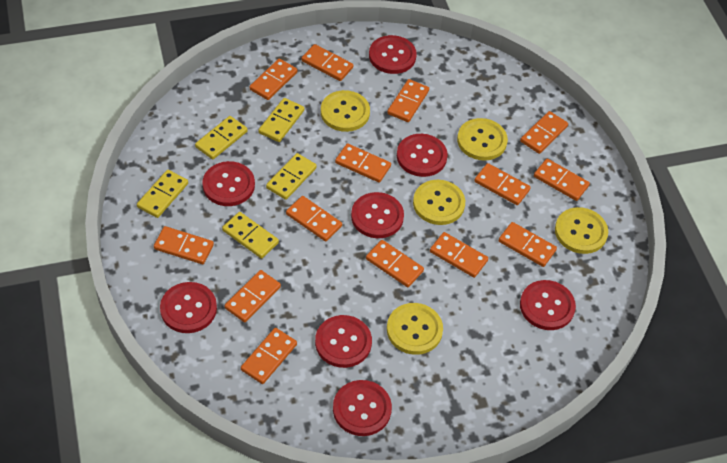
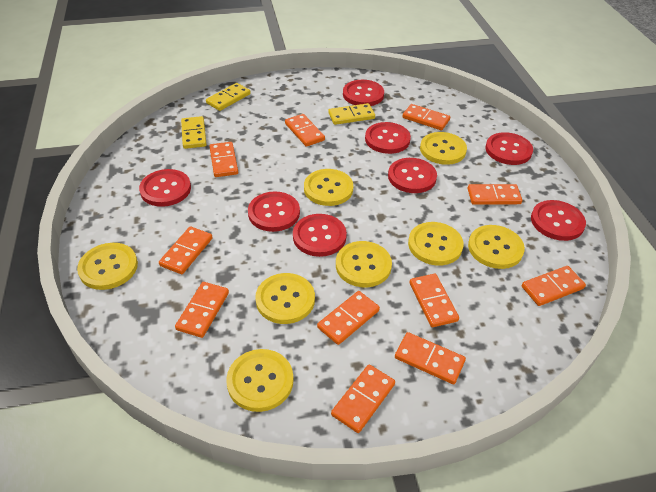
orange domino: 14 -> 11
yellow button: 5 -> 8
yellow domino: 5 -> 3

